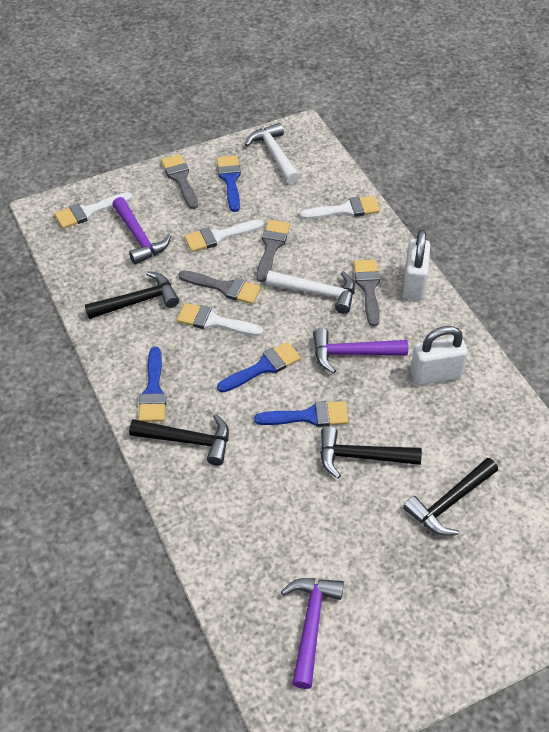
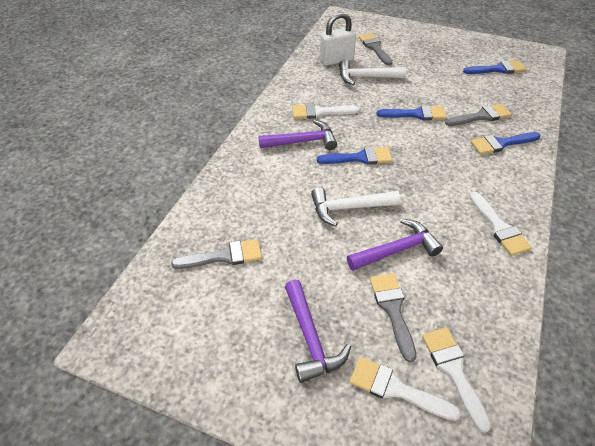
black hammer: 4 -> 0
white padlock: 2 -> 1

